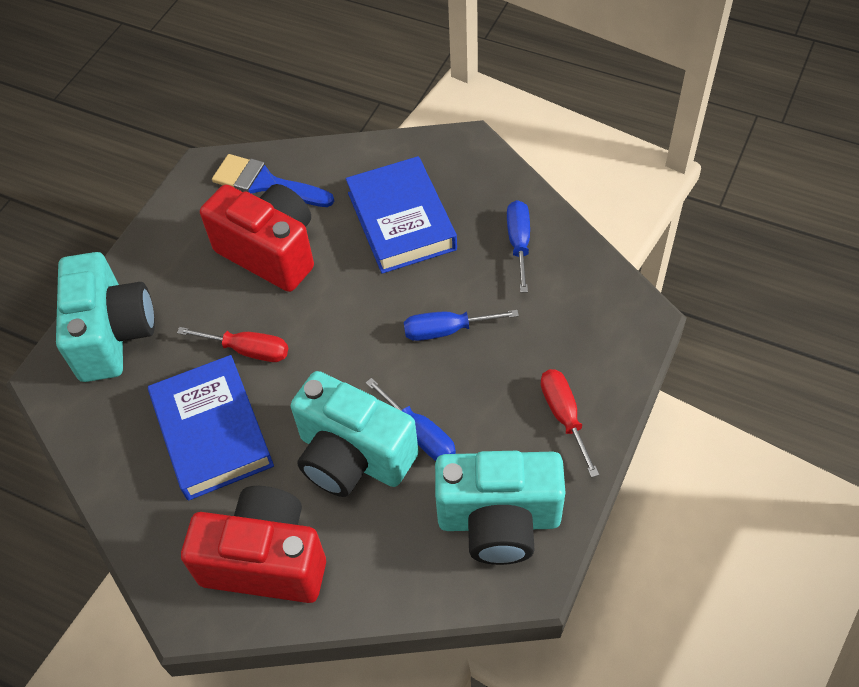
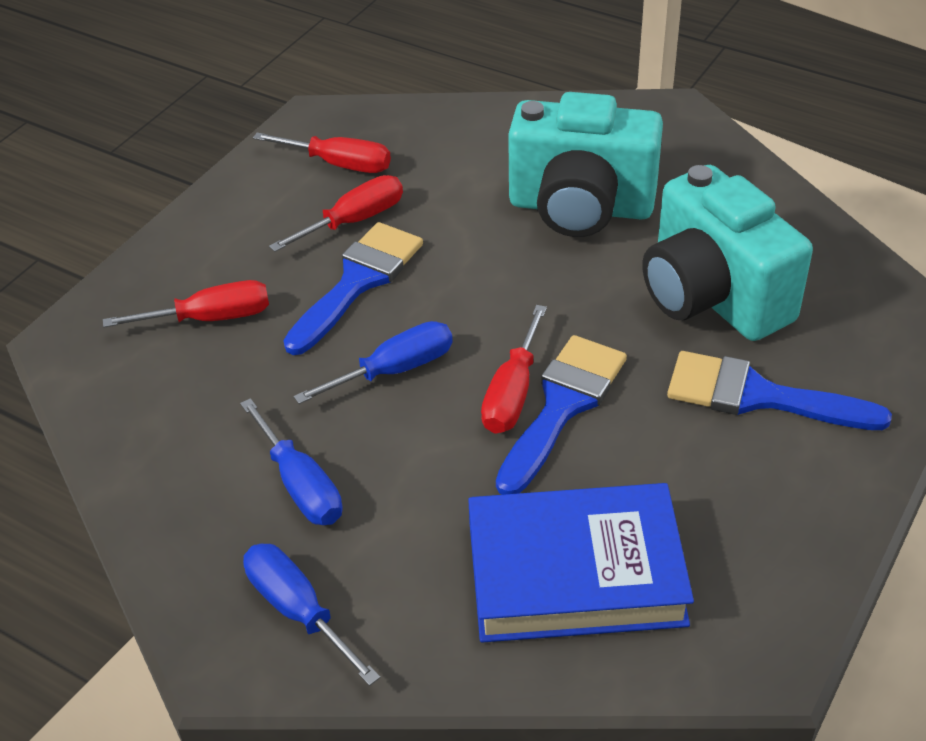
blue book: 2 -> 1
blue brush: 1 -> 3
red camera: 2 -> 0
red screwdriver: 2 -> 4
turquoise camera: 3 -> 2

